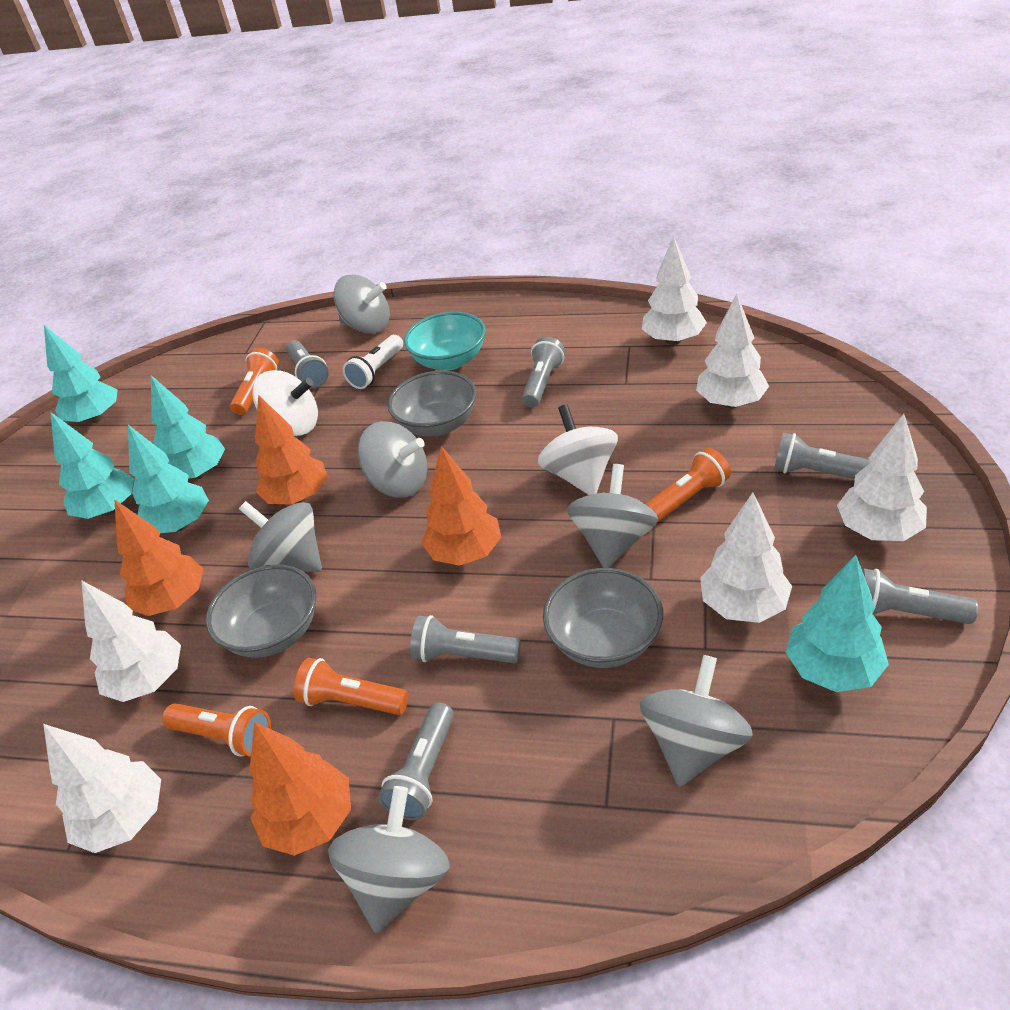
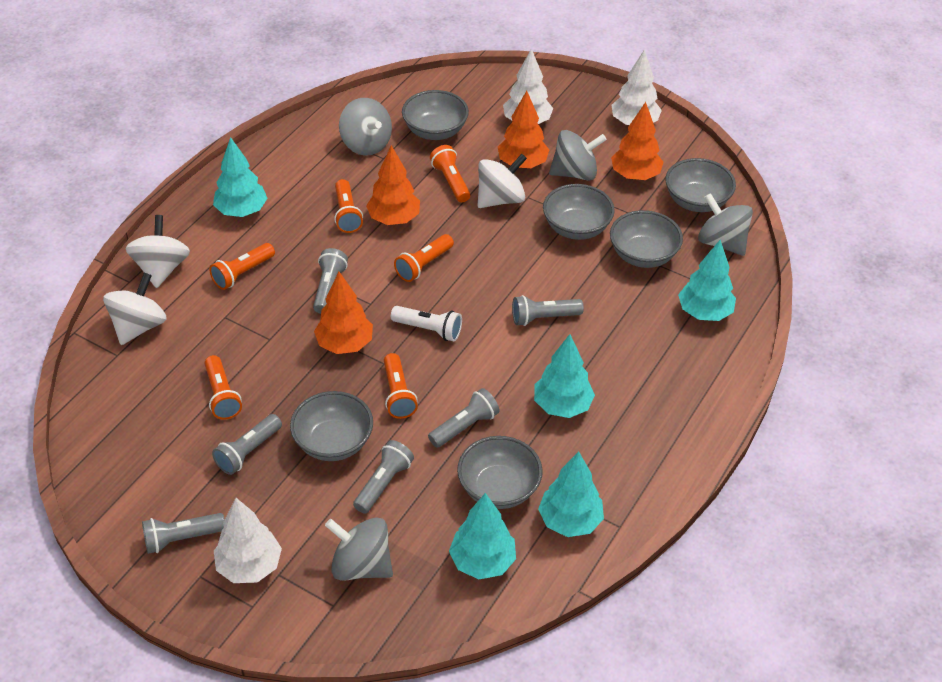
grey bowl: 3 -> 6
grey spinning top: 6 -> 4
orange flashlight: 4 -> 6
turquoise bowl: 1 -> 0
white spinning top: 2 -> 3
white tree: 6 -> 3

